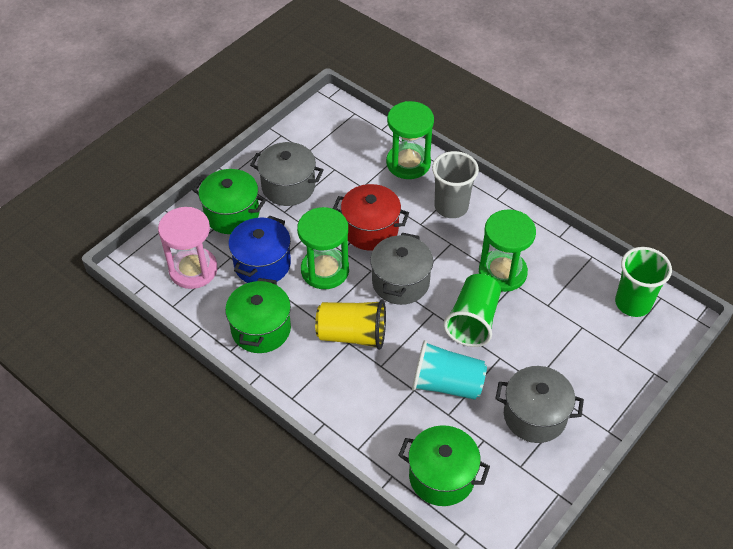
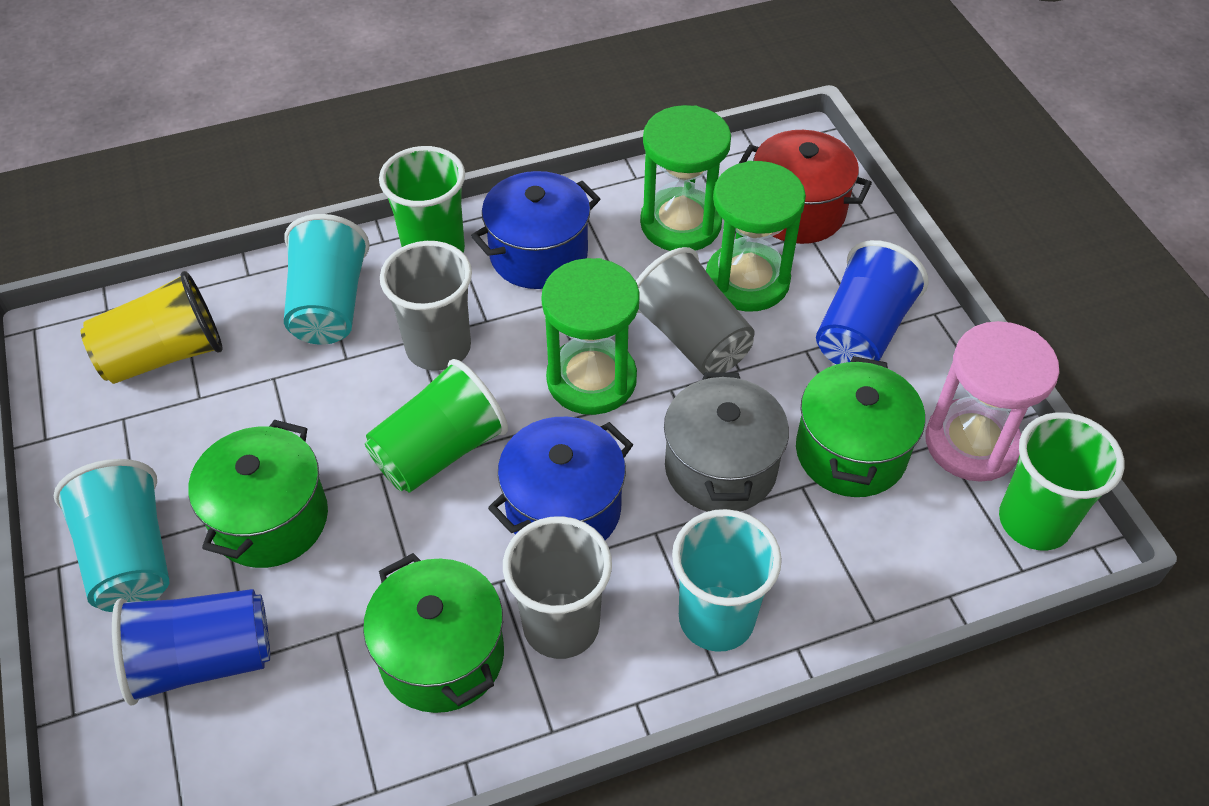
blue cup: 0 -> 2
blue pot: 1 -> 2
green cup: 2 -> 3
grey cup: 1 -> 3
grey pot: 3 -> 1
turquoise cup: 1 -> 3

